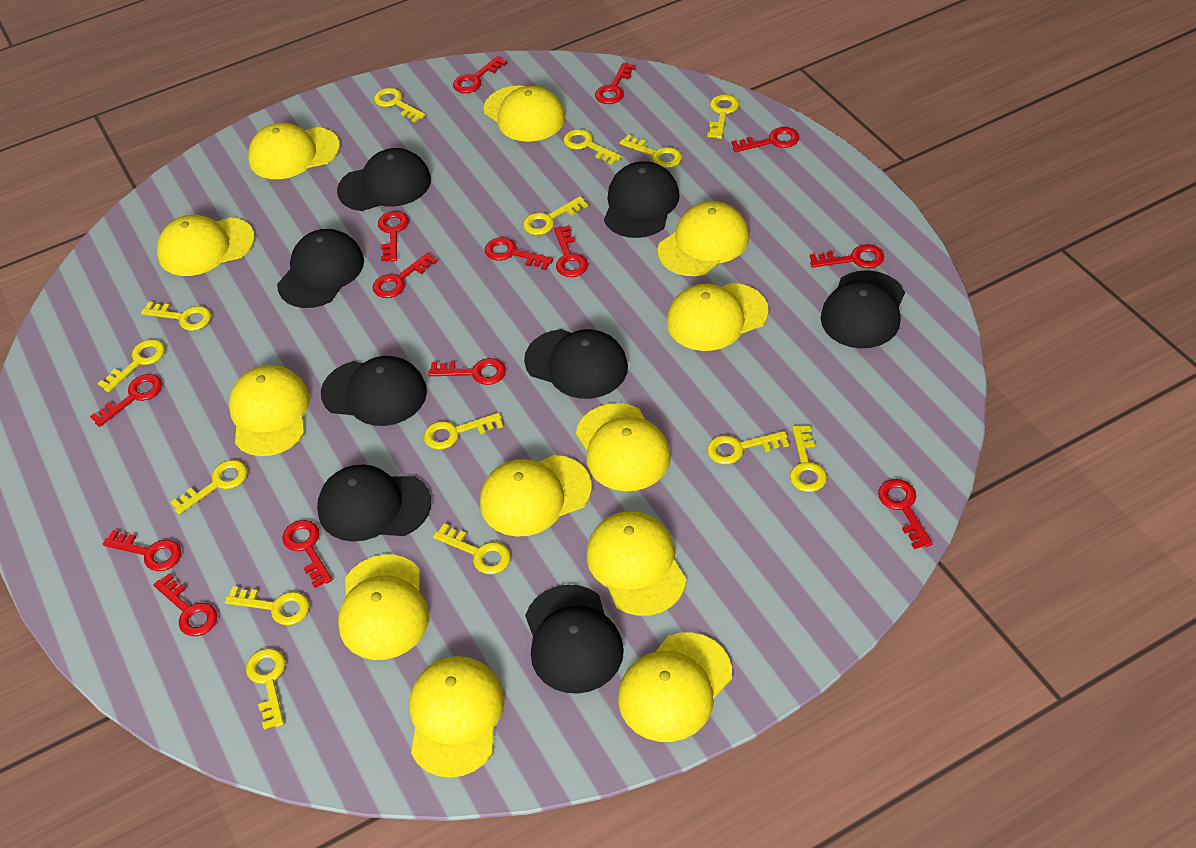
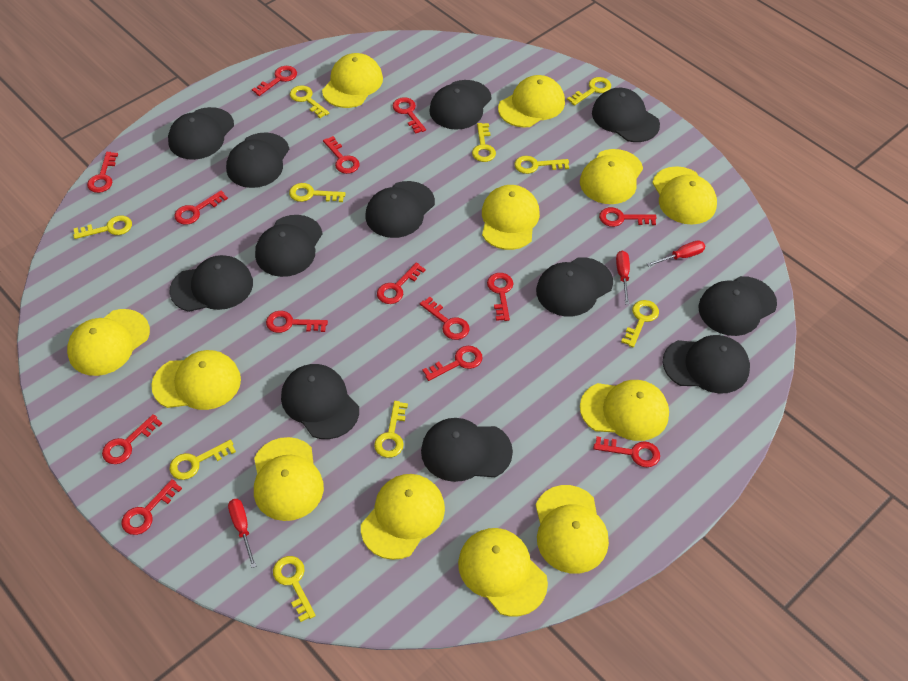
black cap: 8 -> 12
red screwdriver: 0 -> 3
yellow key: 14 -> 10

